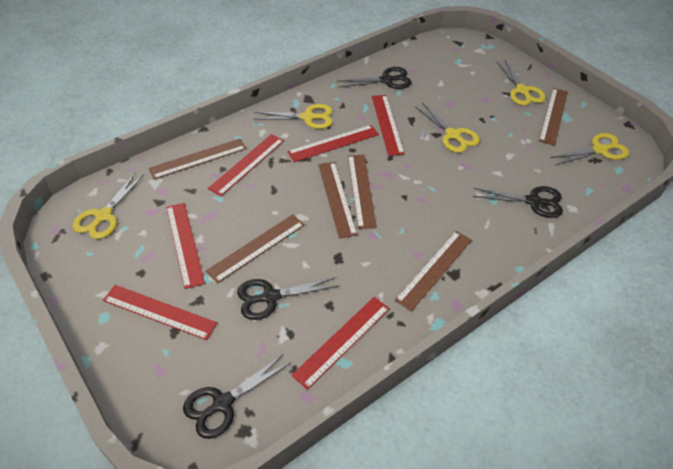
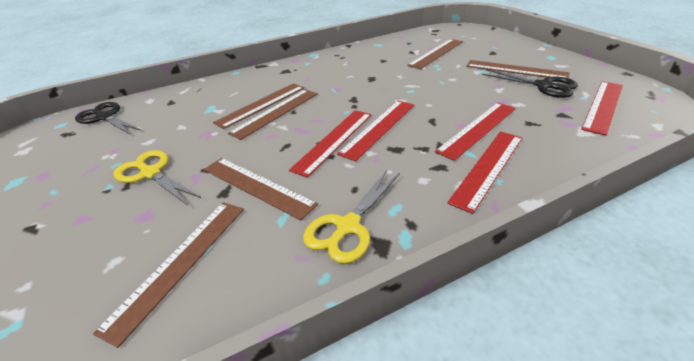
black scissors: 4 -> 2
red ruler: 6 -> 5
yellow scissors: 5 -> 2

